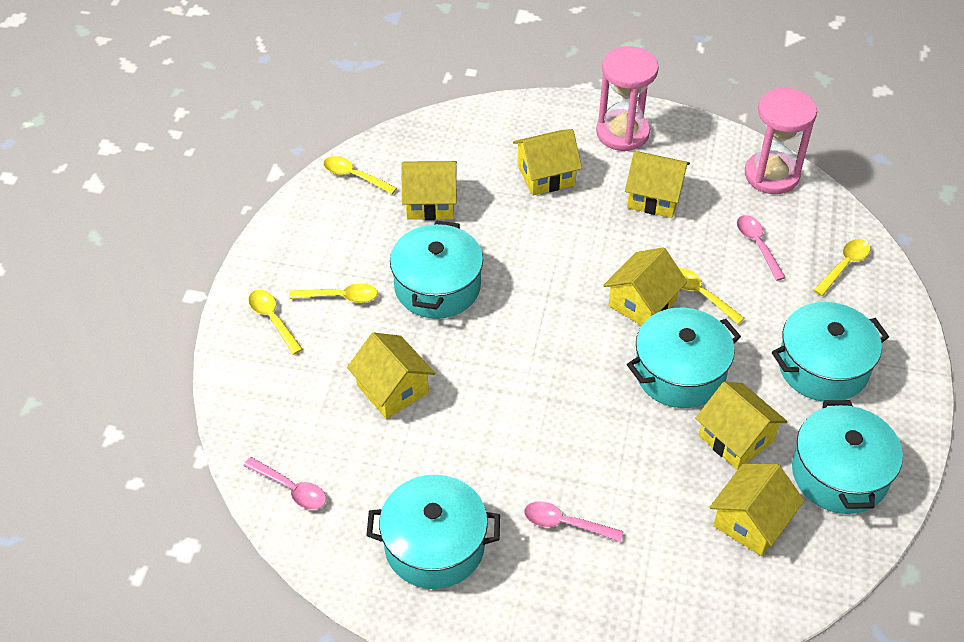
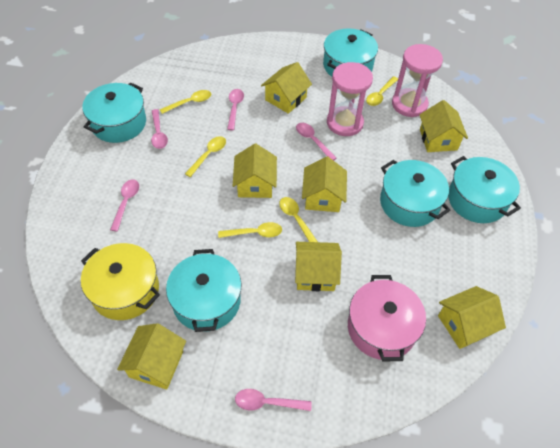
pink pot: 0 -> 1
pink spoon: 3 -> 5
yellow pot: 0 -> 1

